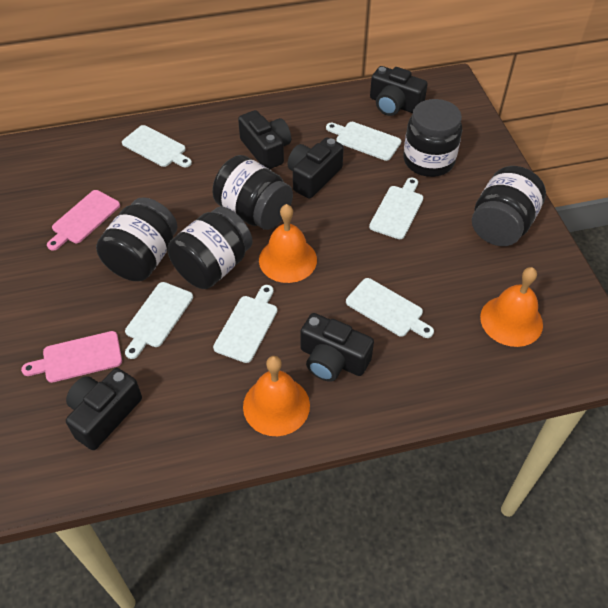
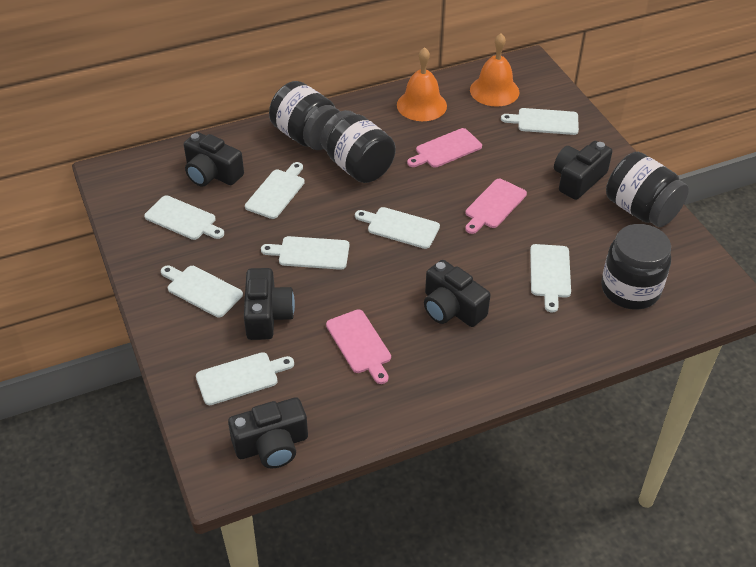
black jar: 5 -> 4
orange bell: 3 -> 2
pink cutting board: 2 -> 3
white cutting board: 6 -> 8

